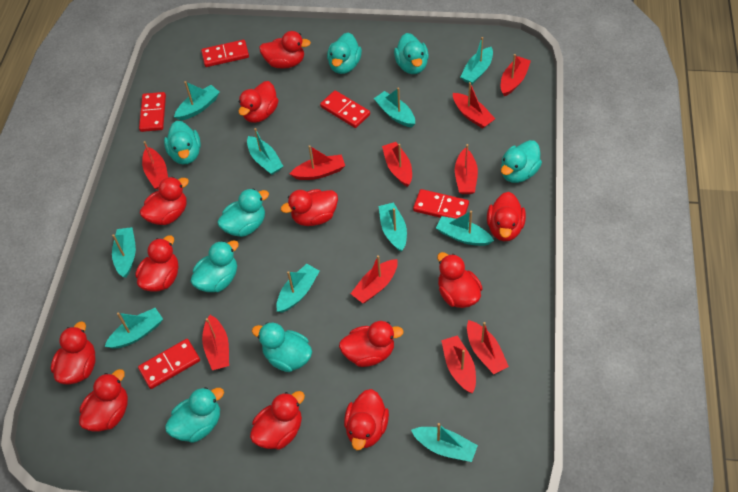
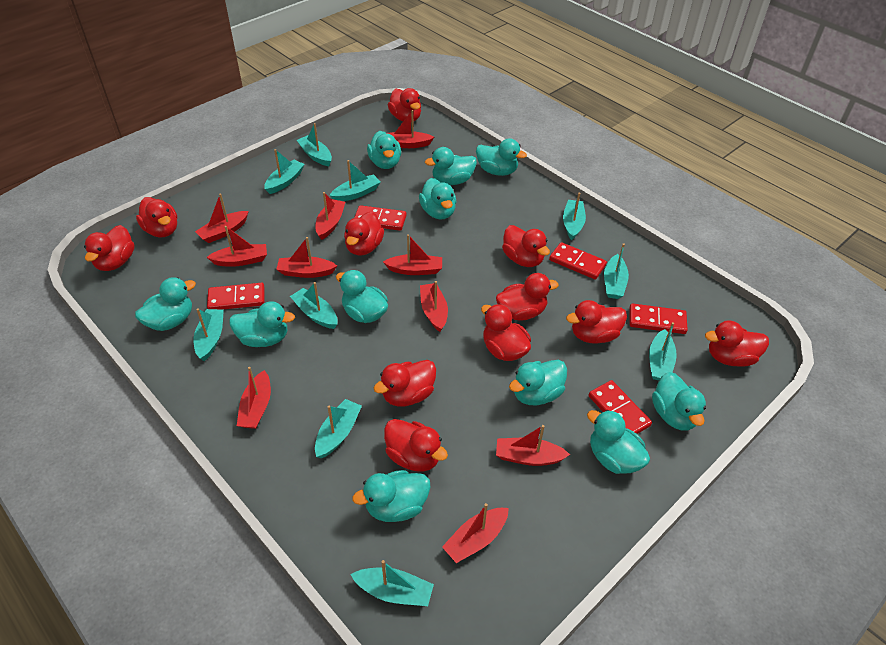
red duck: 12 -> 11
turquoise duck: 8 -> 11

